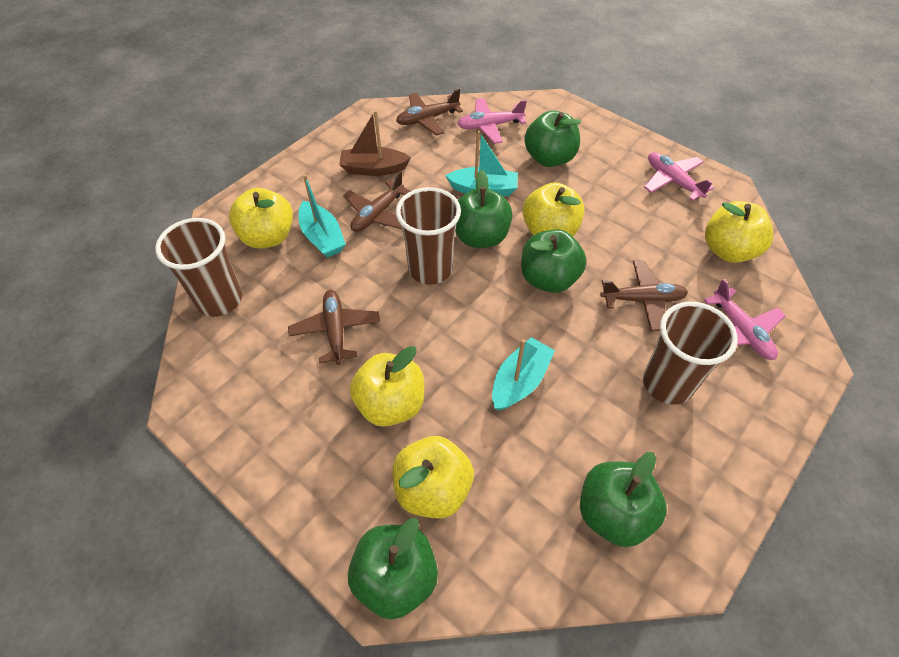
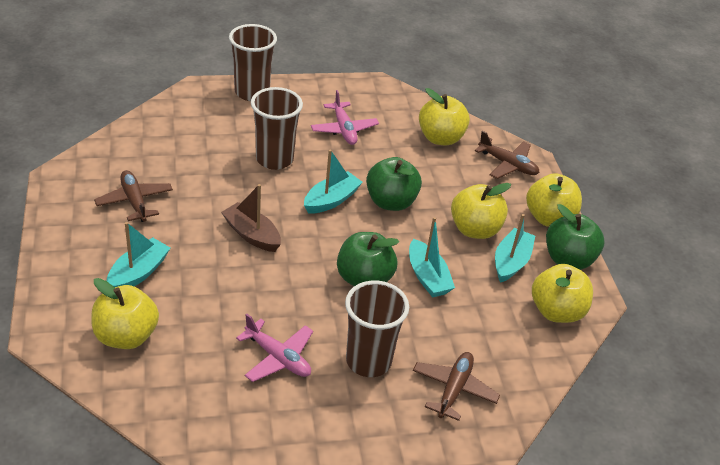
brown plane: 4 -> 3
green apple: 5 -> 3
pink plane: 3 -> 2
turquoise boat: 3 -> 4

